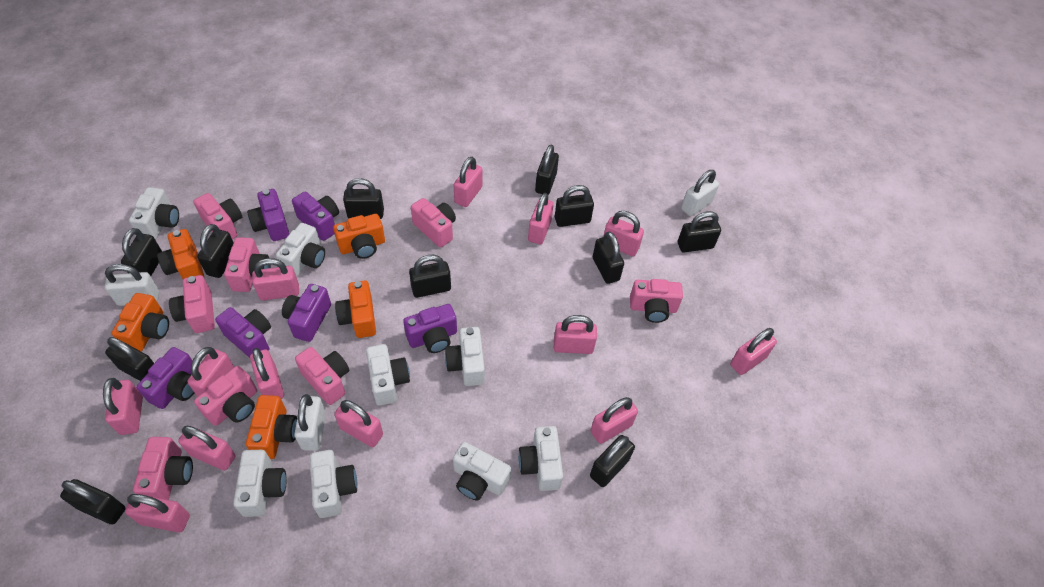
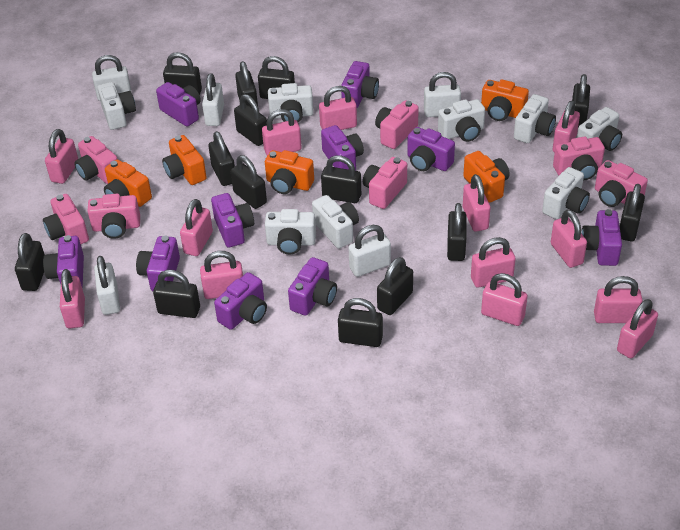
black padlock: 11 -> 14
pink camera: 8 -> 7
purple camera: 6 -> 10
white padlock: 3 -> 5

